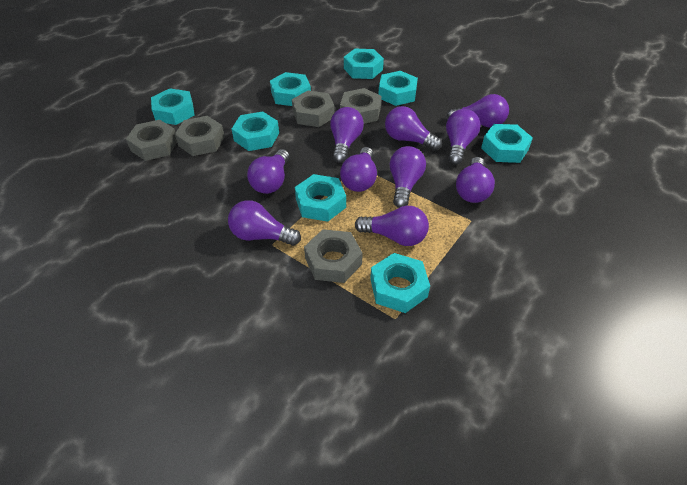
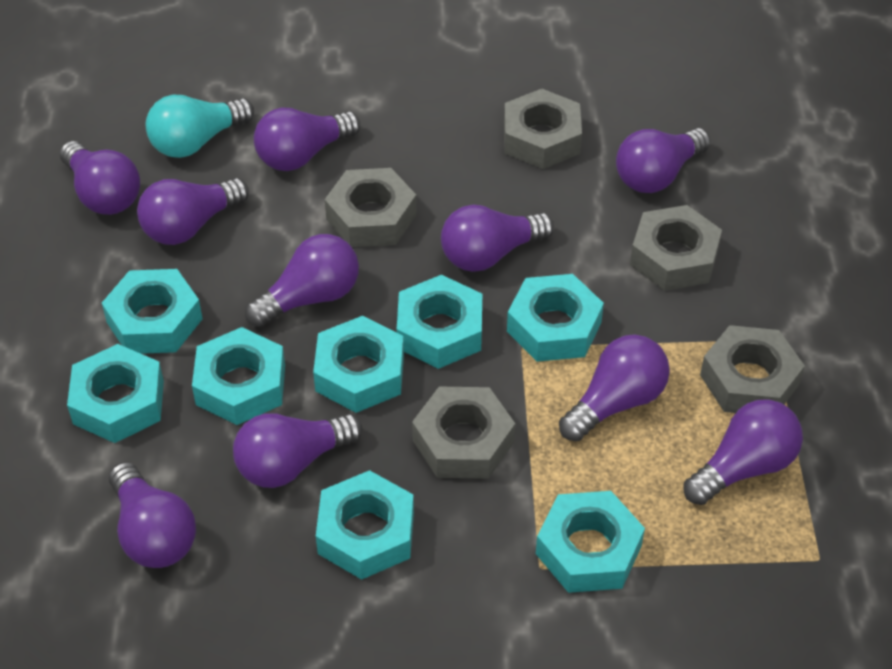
turquoise light bulb: 0 -> 1

